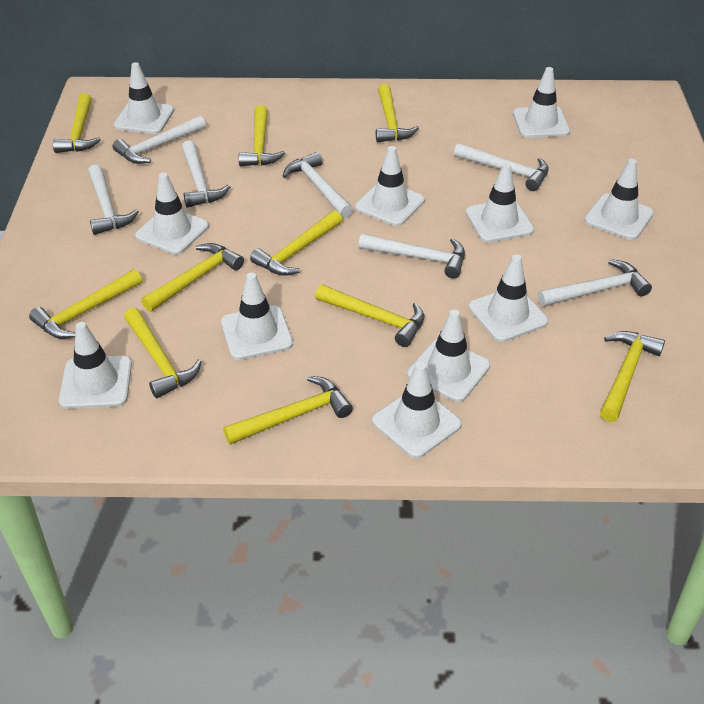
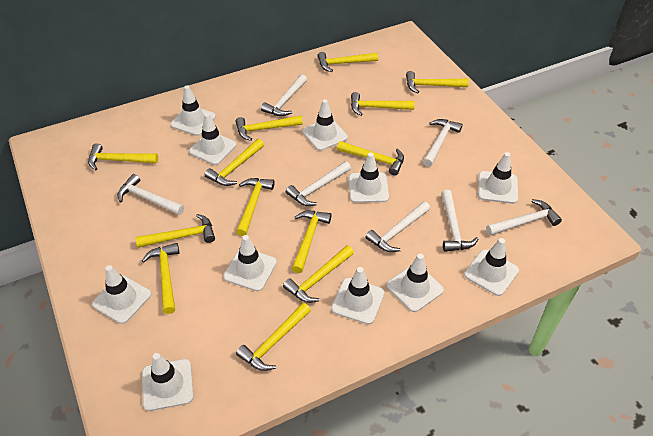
yellow hammer: 10 -> 13

